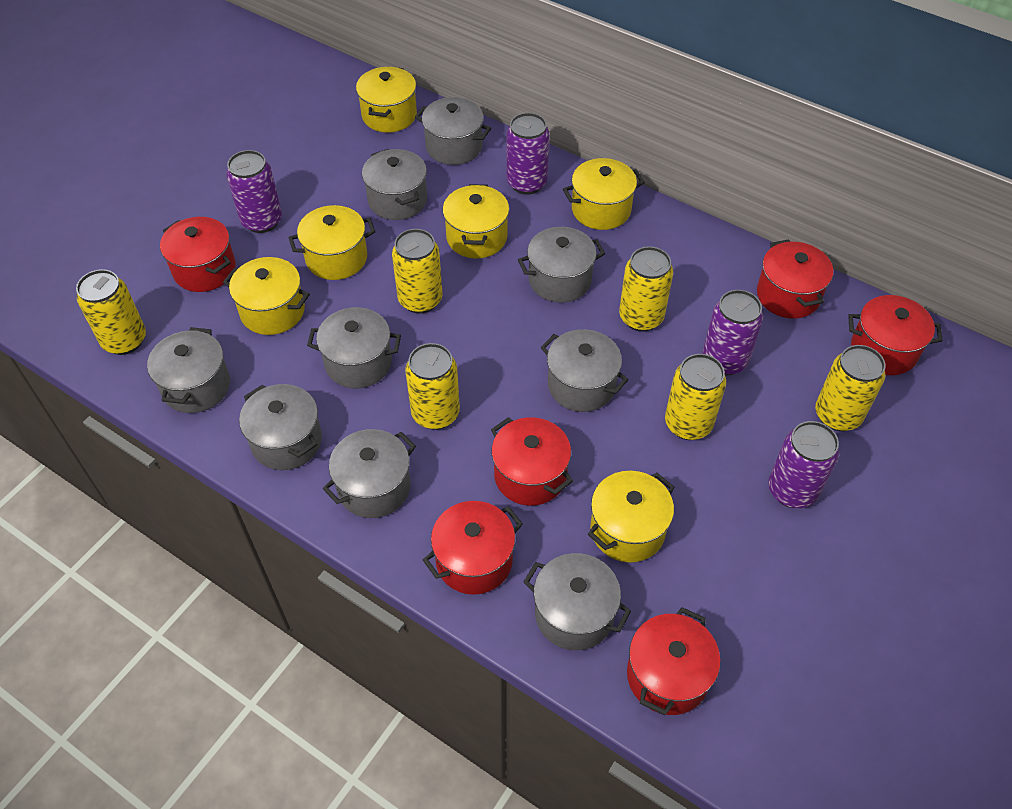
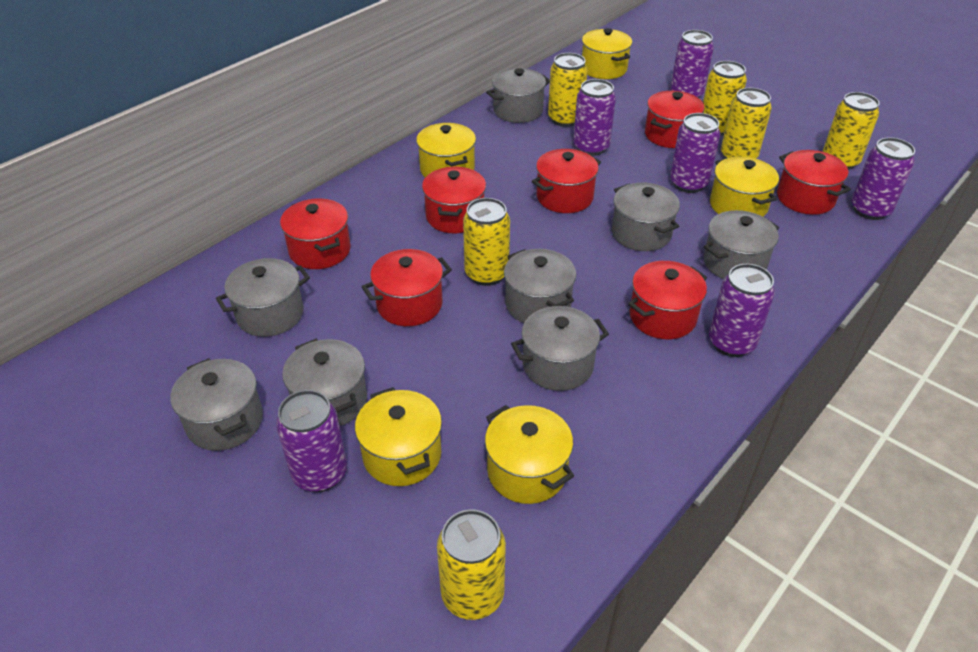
grey pot: 9 -> 8
purple can: 4 -> 6
red pot: 6 -> 7
yellow pot: 6 -> 5

